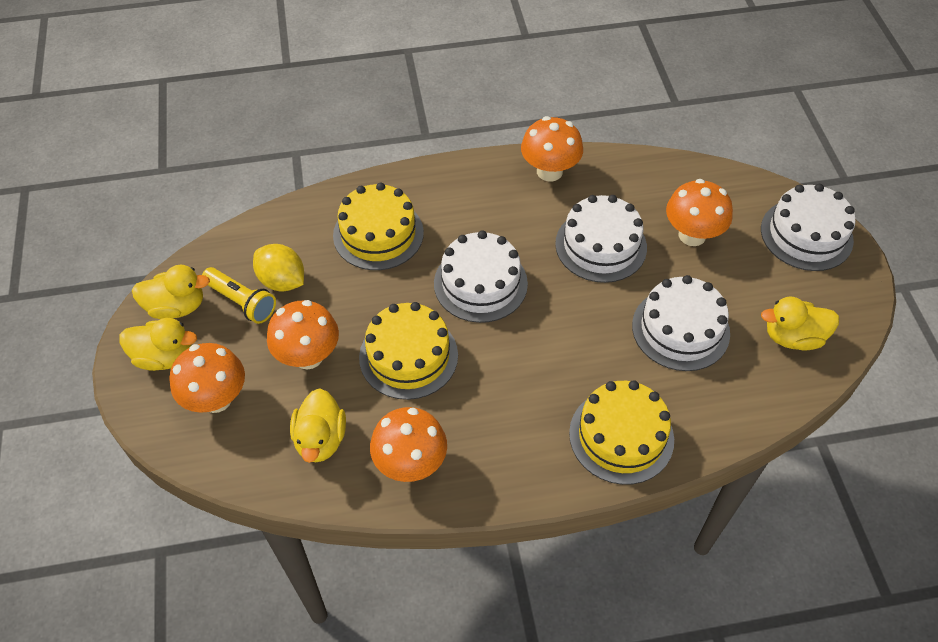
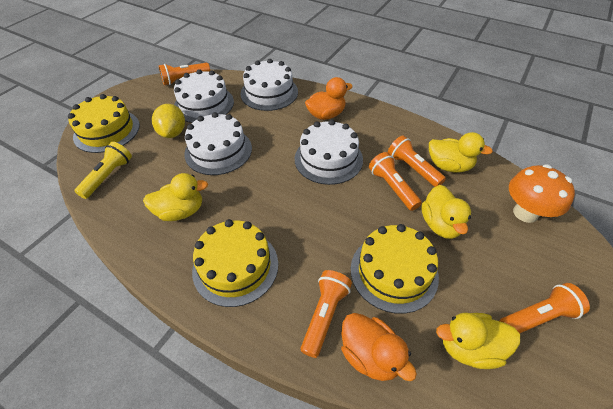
orange duck: 0 -> 2
orange flashlight: 0 -> 5
orange mushroom: 5 -> 1

